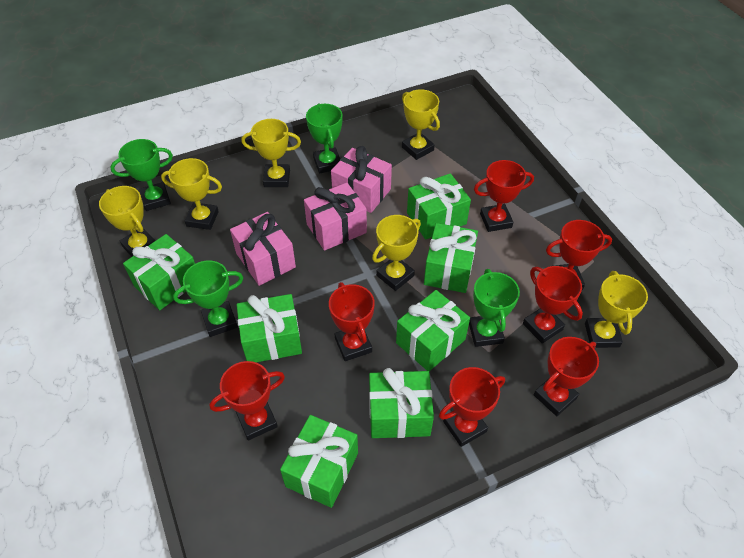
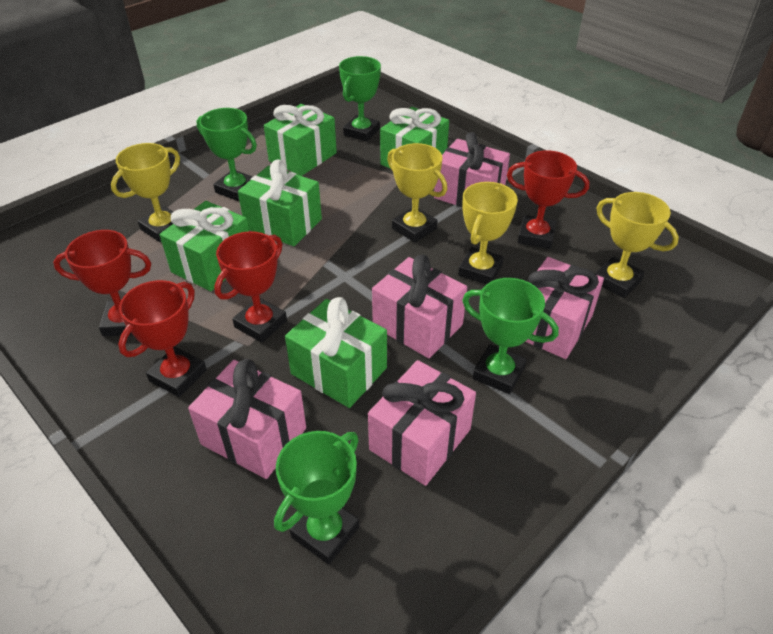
green gift: 7 -> 5
pink gift: 3 -> 5
red trophy: 7 -> 4
yellow trophy: 6 -> 4

